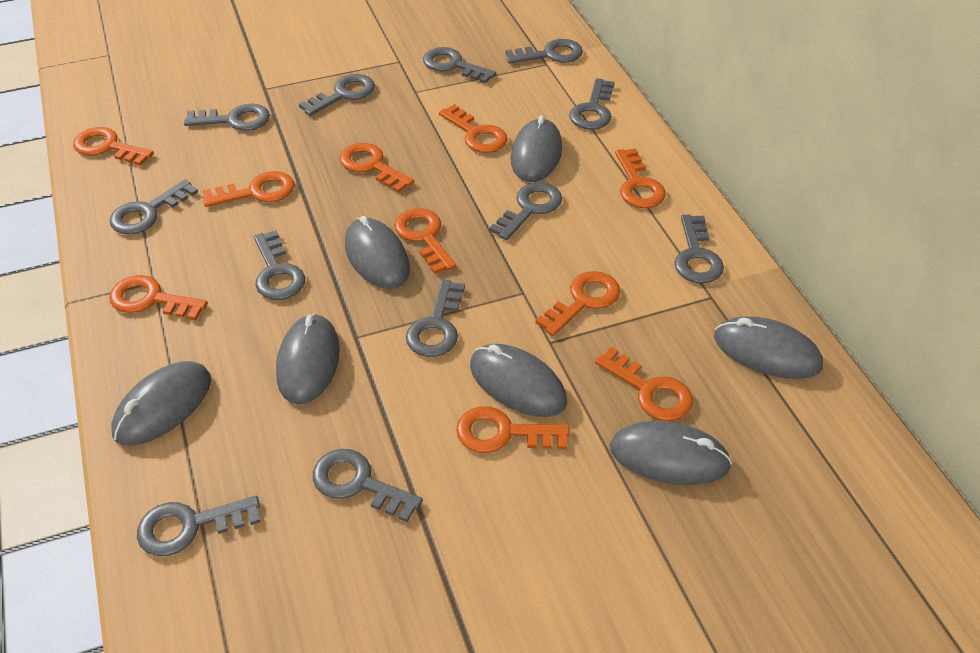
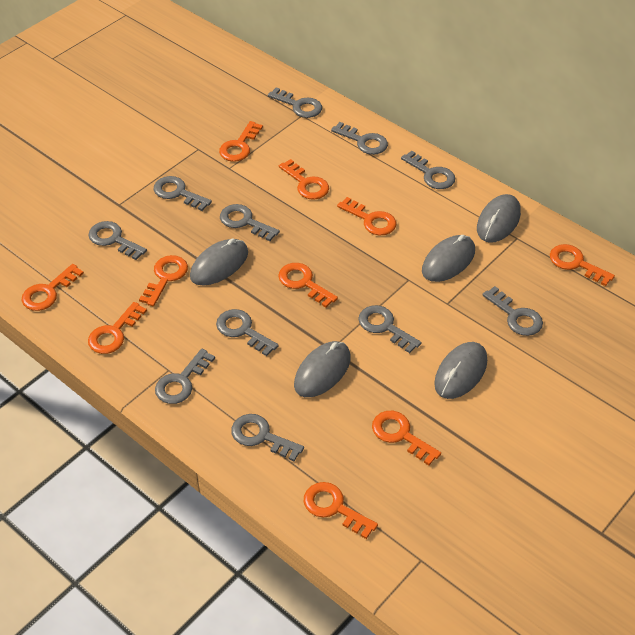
grey key: 12 -> 11
grey mouse: 7 -> 5

